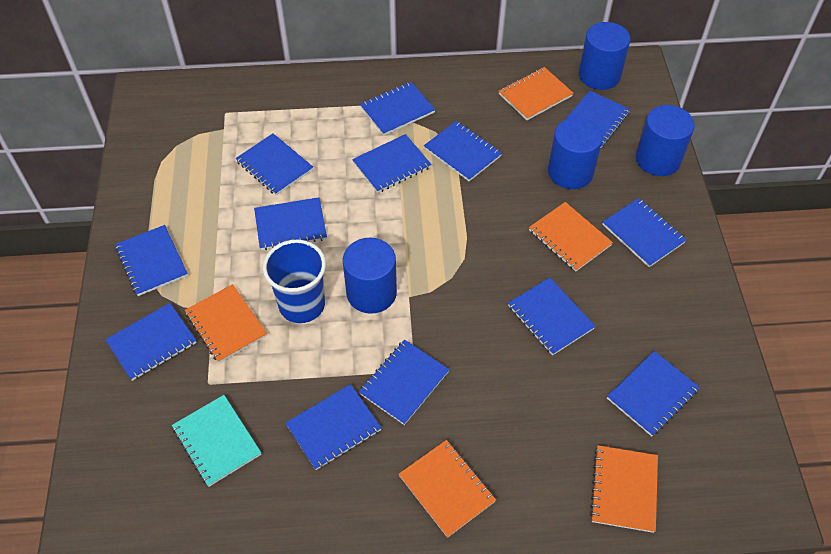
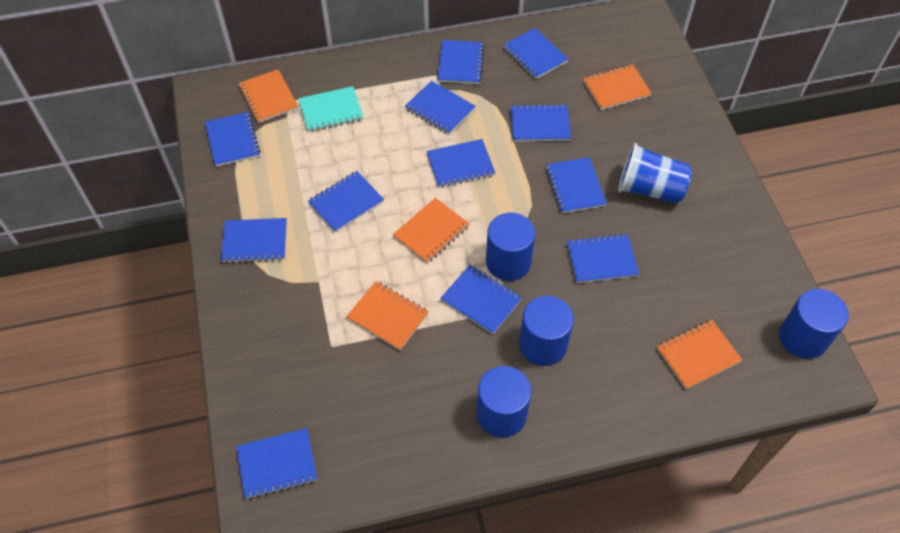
blue notebook: 13 -> 12

